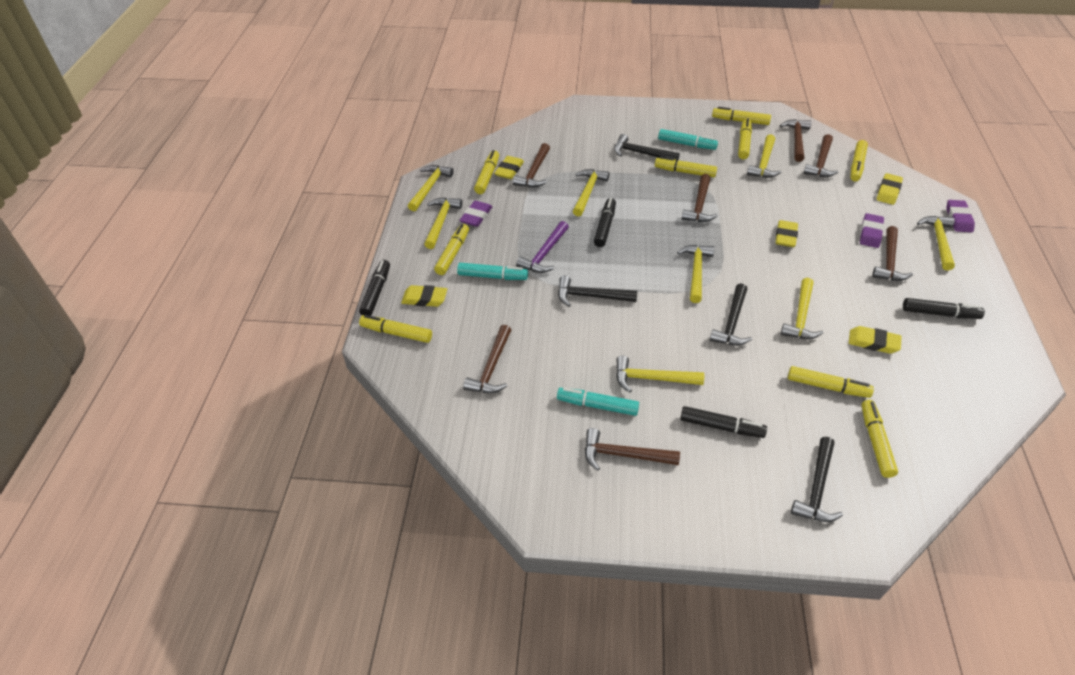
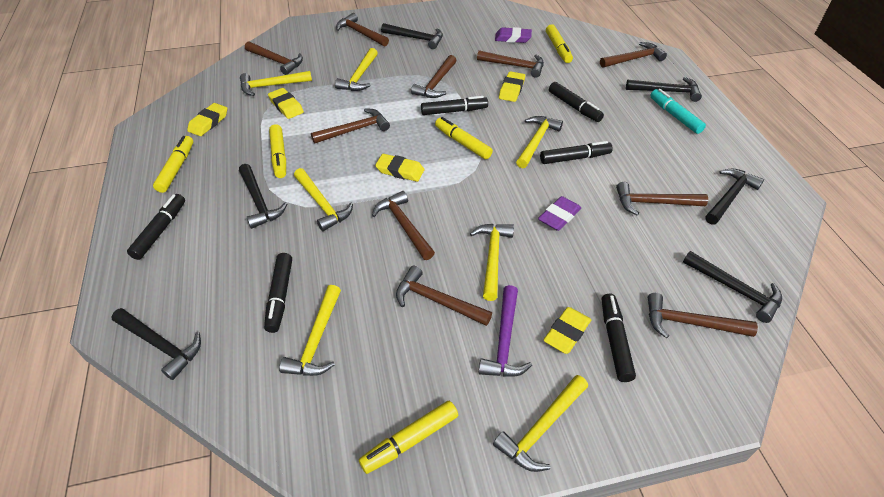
black hammer: 4 -> 6
black marker: 4 -> 6
brown hammer: 7 -> 10
purple eraser: 3 -> 2
turquoise marker: 3 -> 1
yellow hammer: 8 -> 7
yellow marker: 9 -> 5

